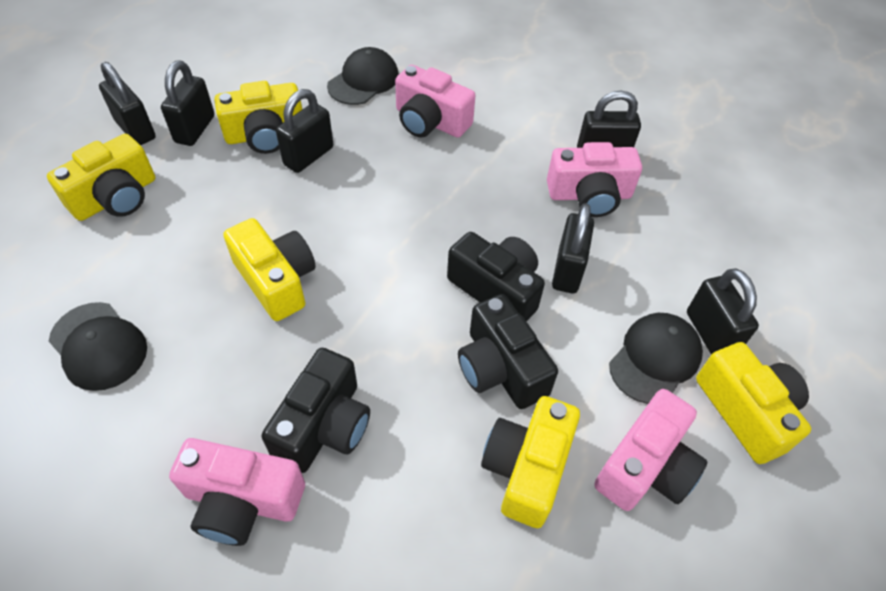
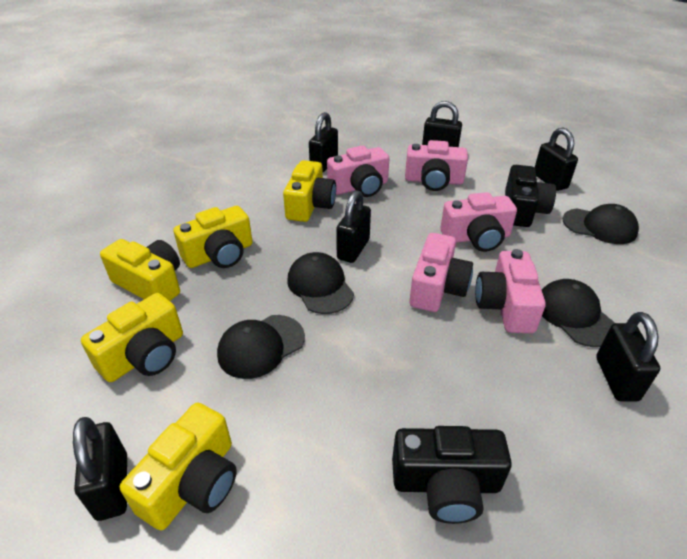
black camera: 3 -> 2
black cap: 3 -> 4
pink camera: 4 -> 5

